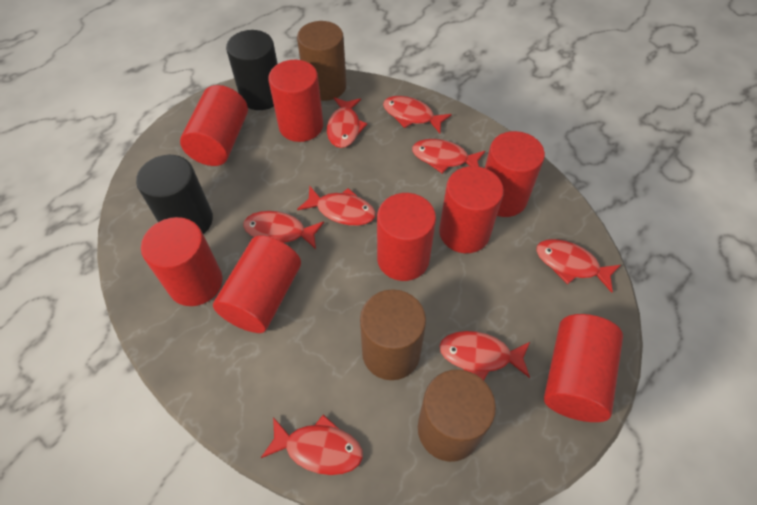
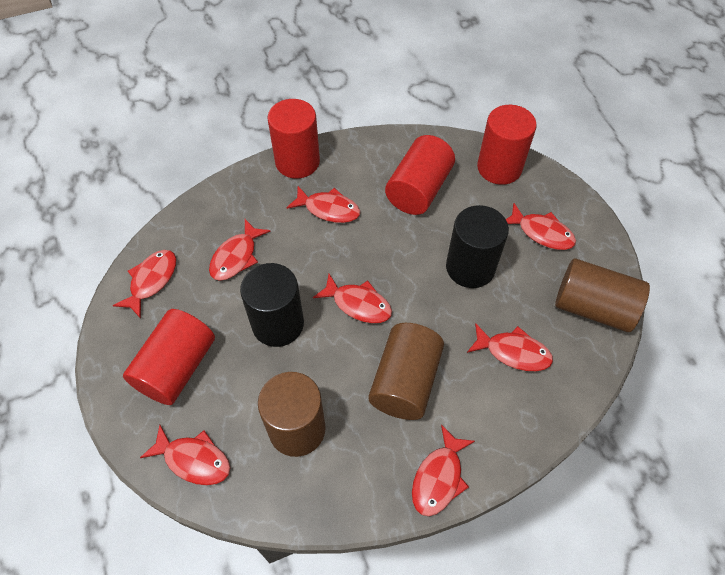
red cylinder: 8 -> 4

